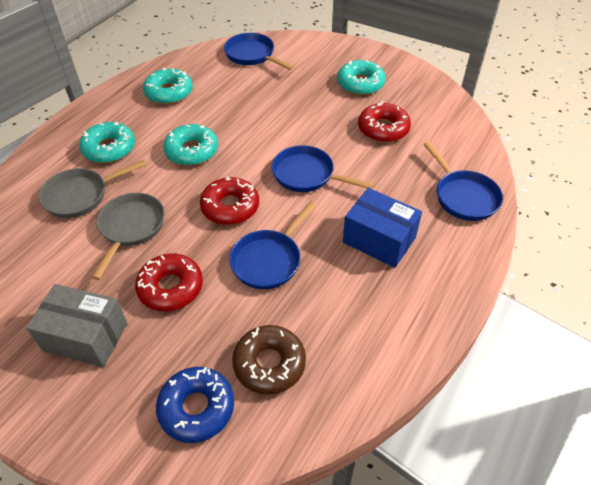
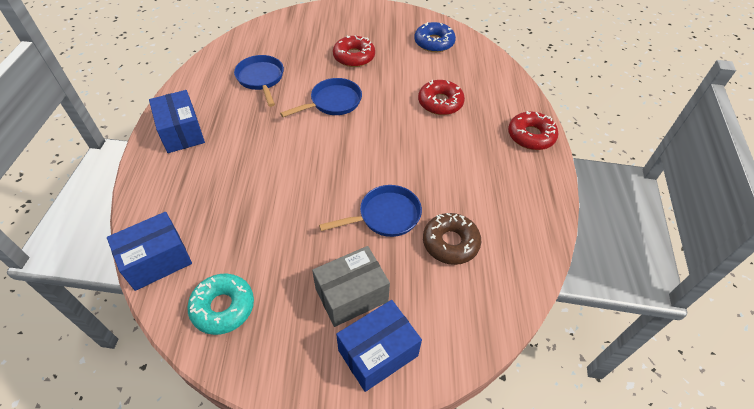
blue box: 1 -> 3
blue pan: 4 -> 3
grey pan: 2 -> 0
turquoise donut: 4 -> 1

